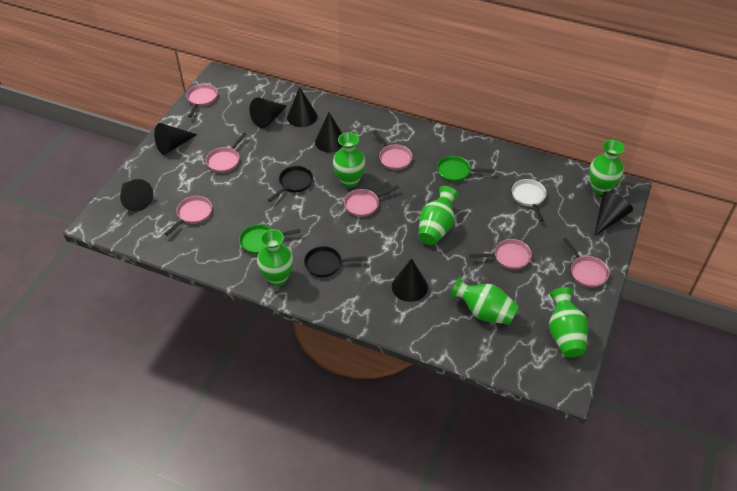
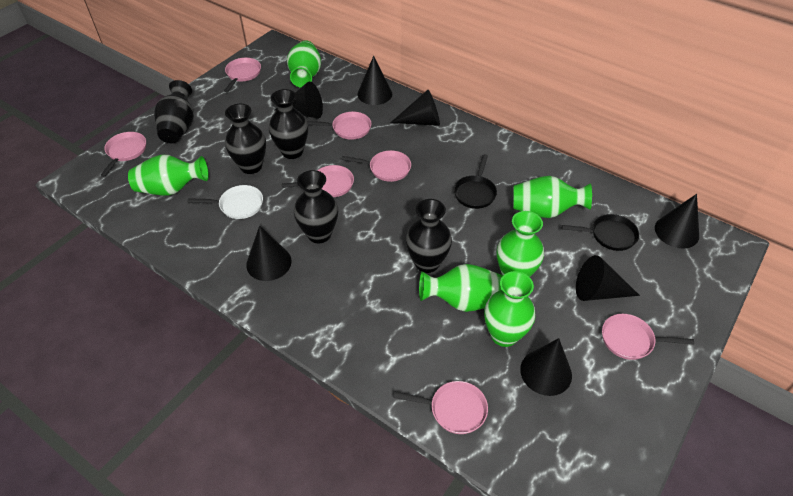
black vase: 0 -> 5
green pan: 2 -> 0

